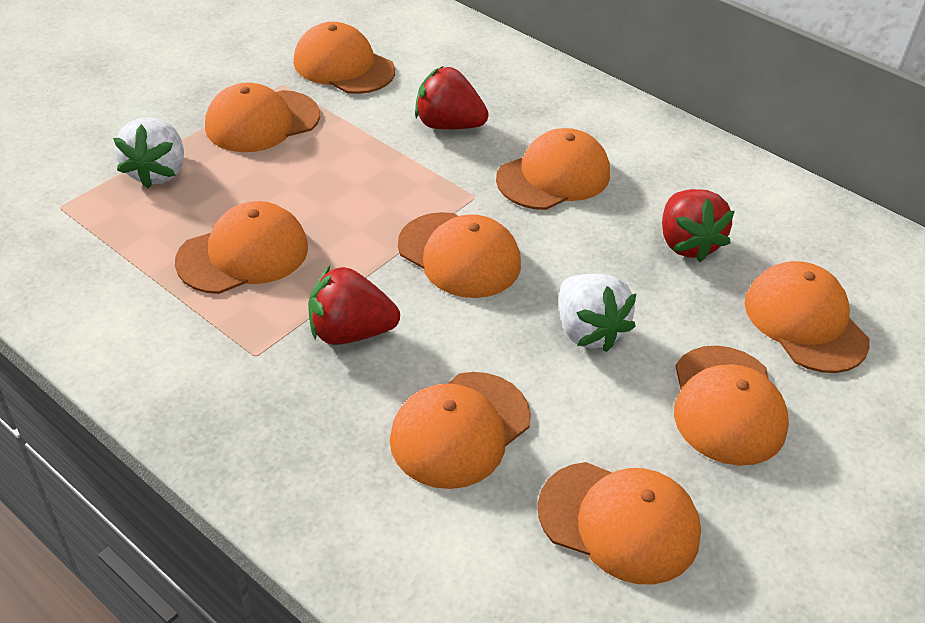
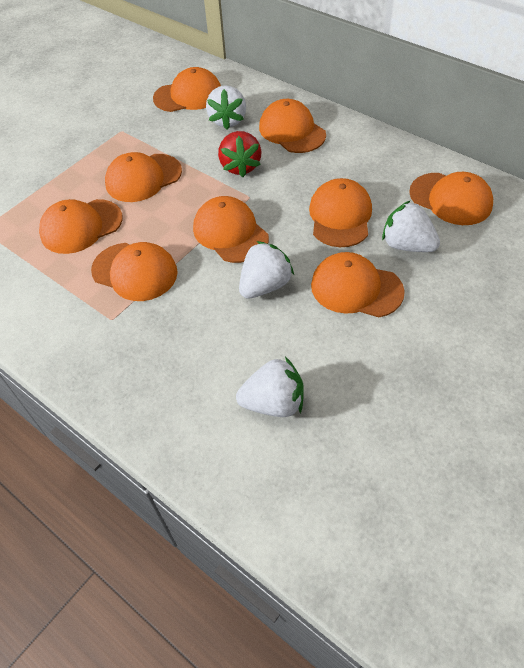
red strawberry: 3 -> 1
white strawberry: 2 -> 4

